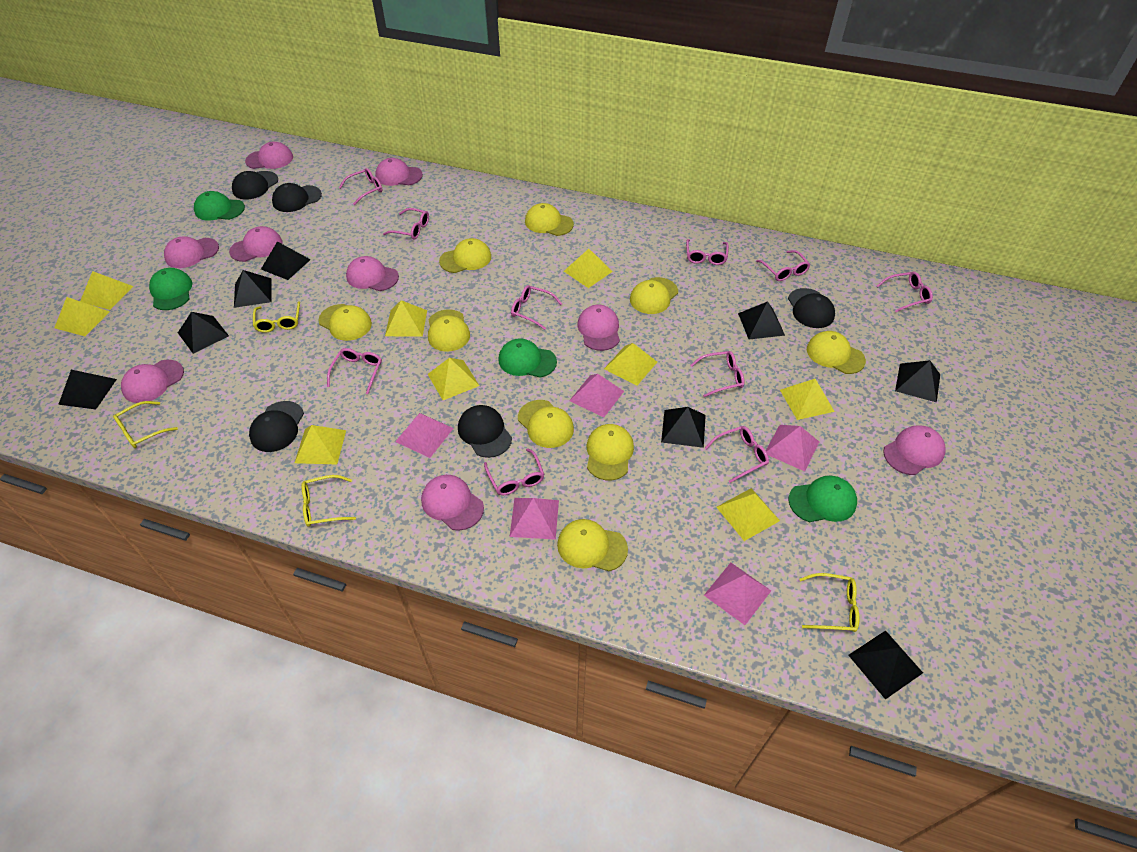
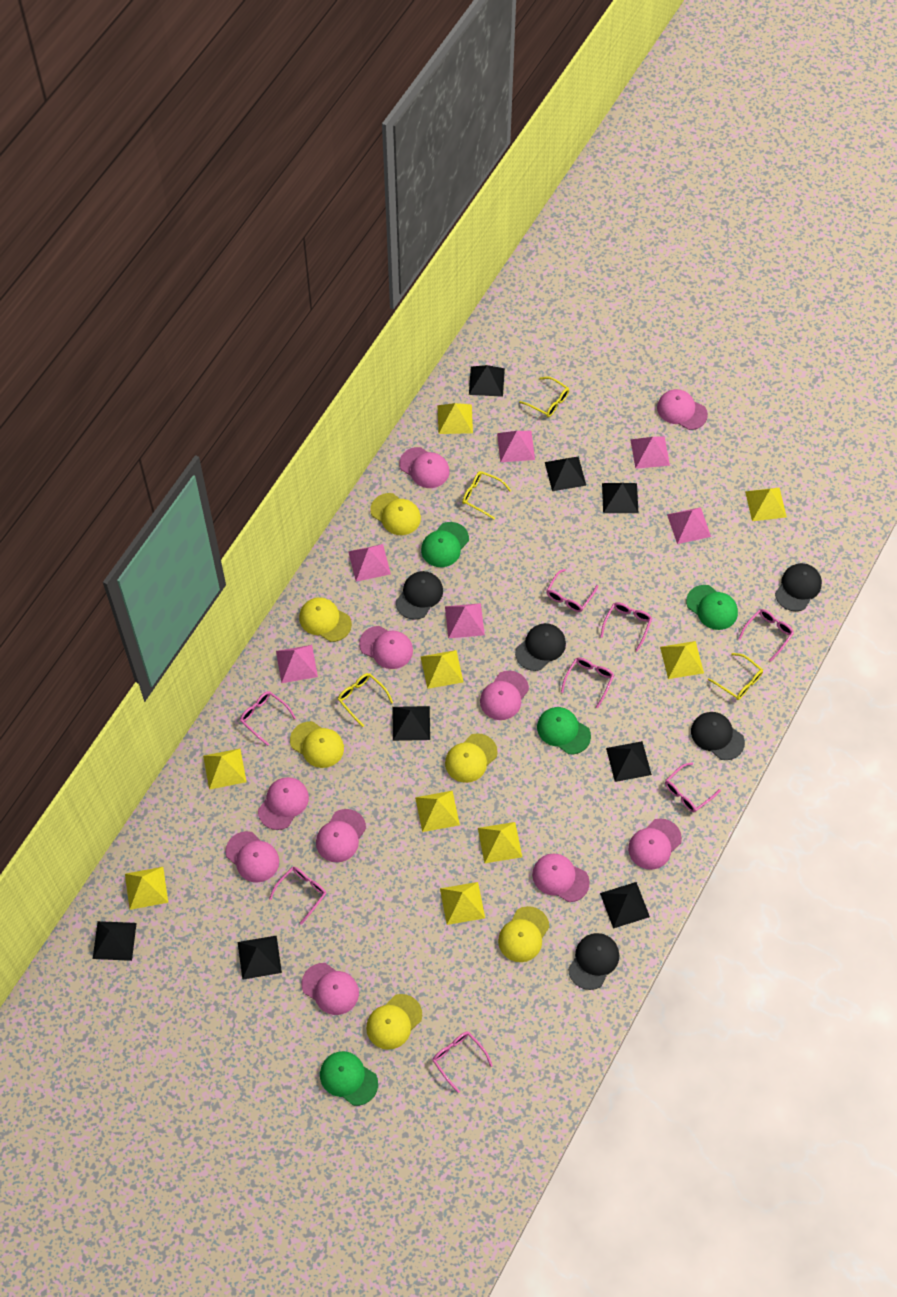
pink cap: 9 -> 10
pink glasses: 10 -> 8
pink pyramid: 5 -> 6
yellow cap: 9 -> 6

